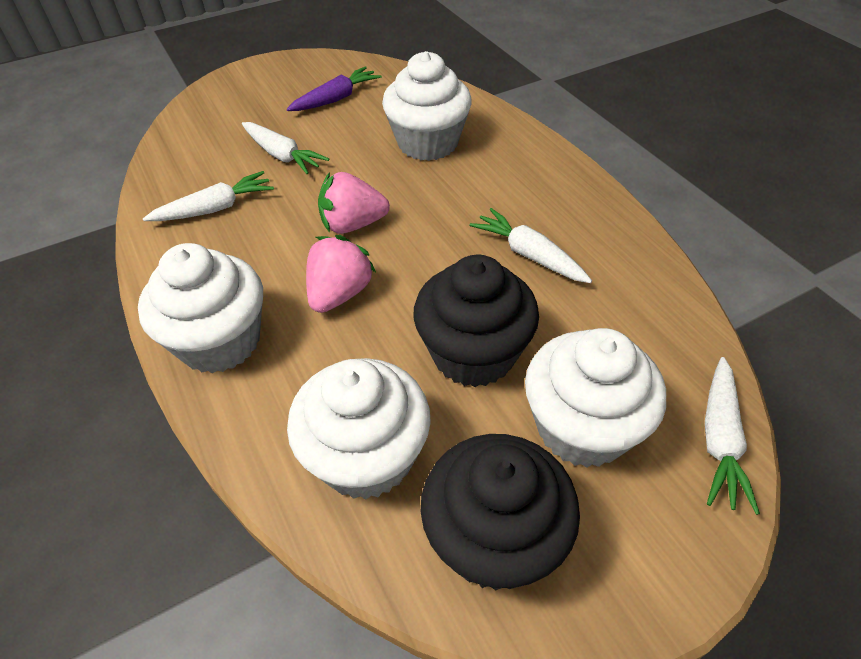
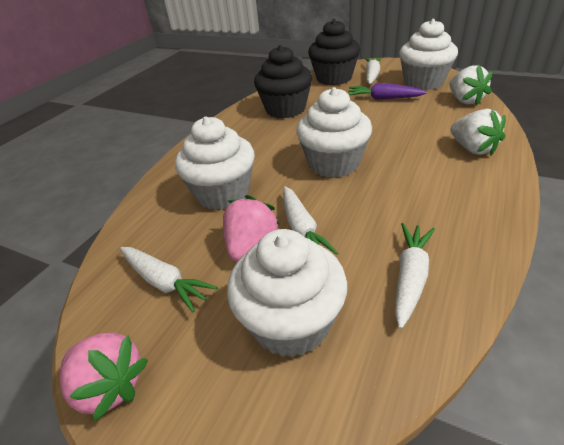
white strawberry: 0 -> 2

